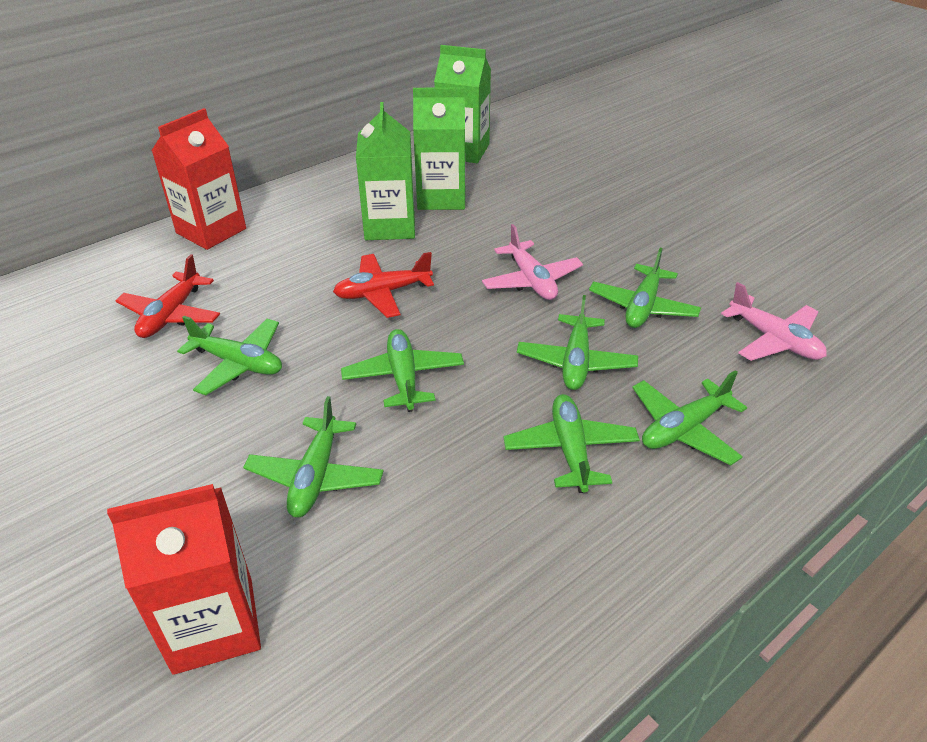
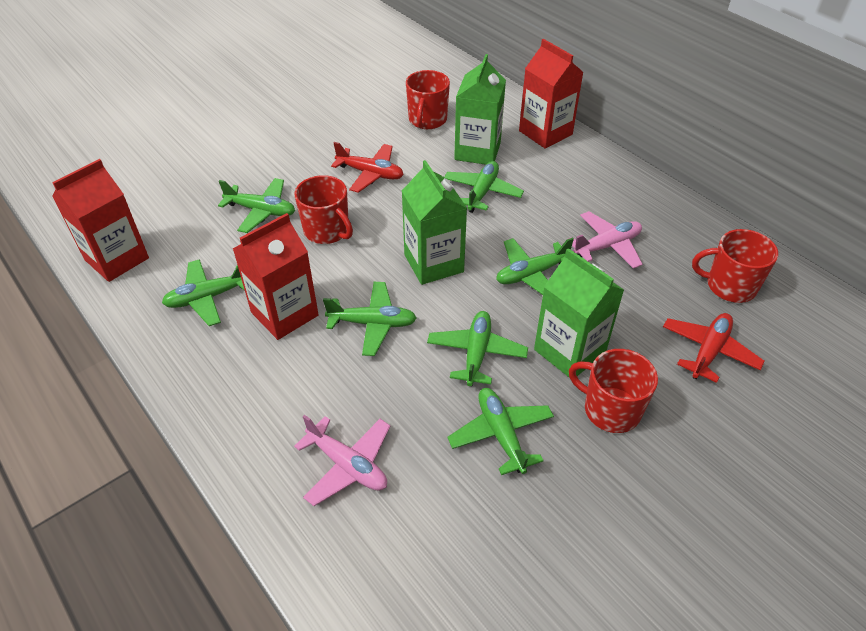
red carton: 2 -> 3
red mug: 0 -> 4

